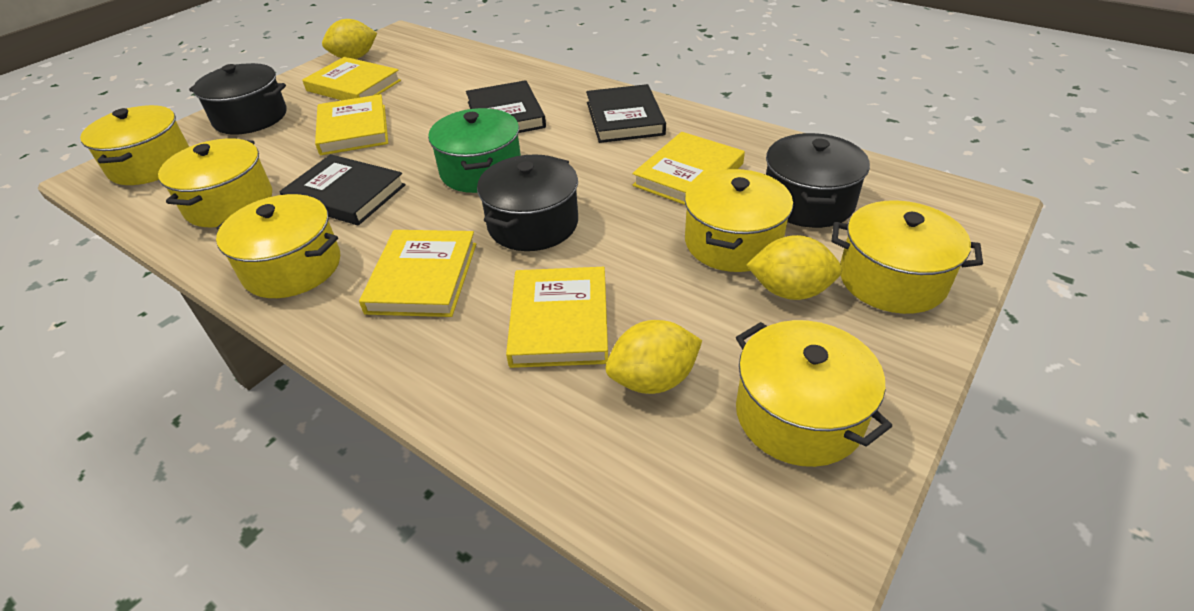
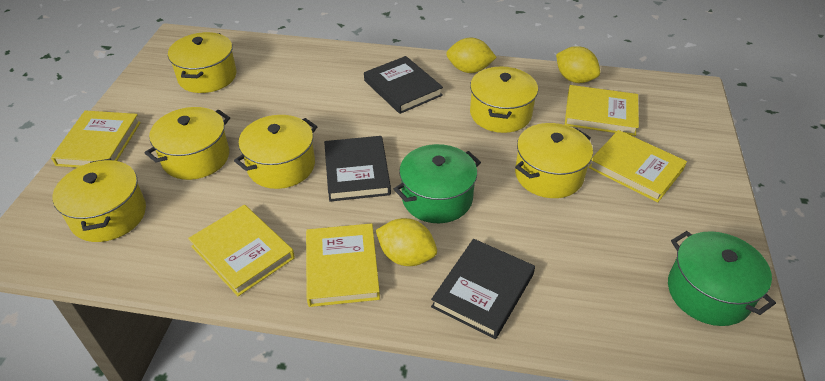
black pot: 3 -> 0
green pot: 1 -> 2

